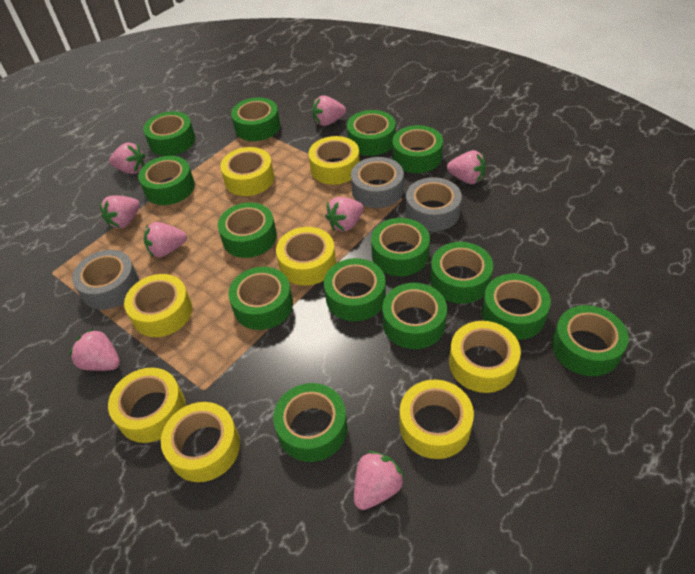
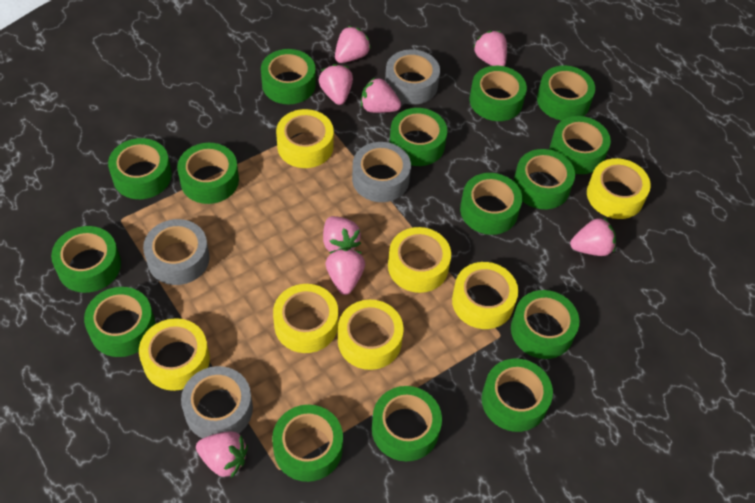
green tape: 14 -> 15
grey tape: 3 -> 4
yellow tape: 8 -> 7

